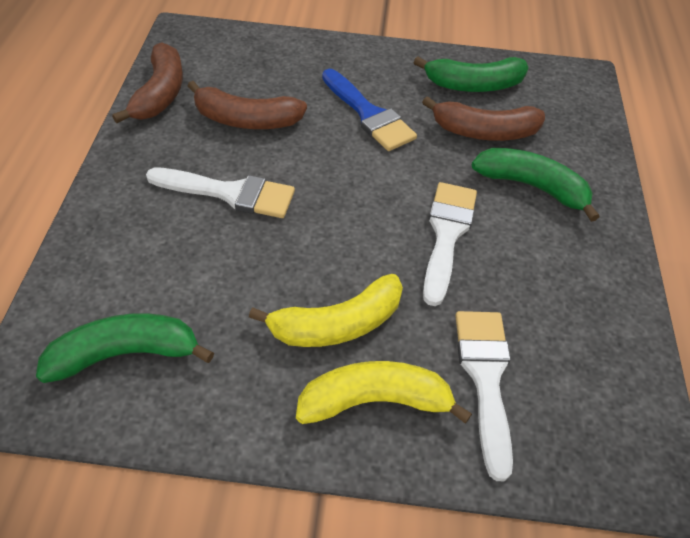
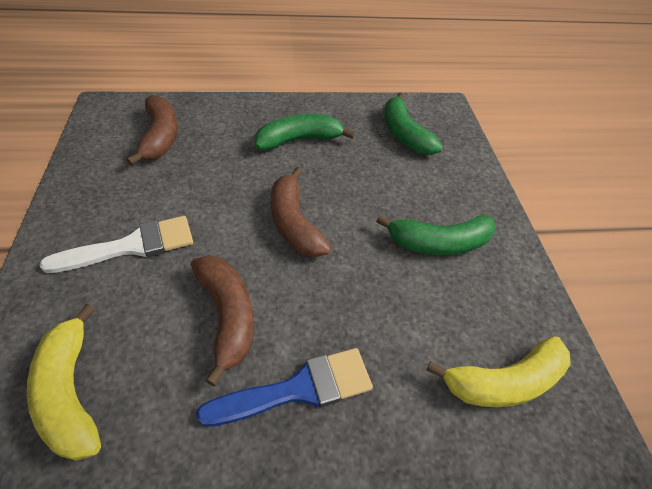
white brush: 3 -> 1

